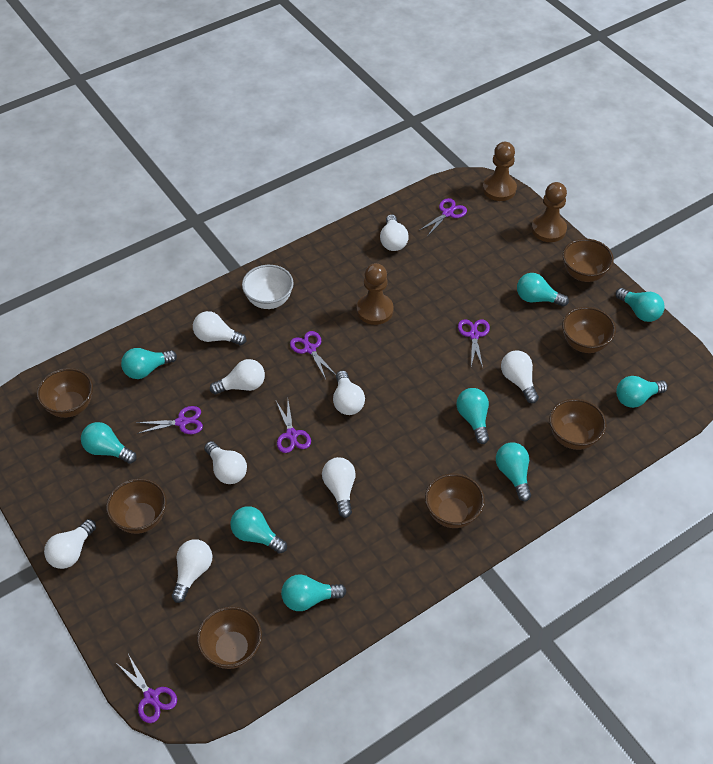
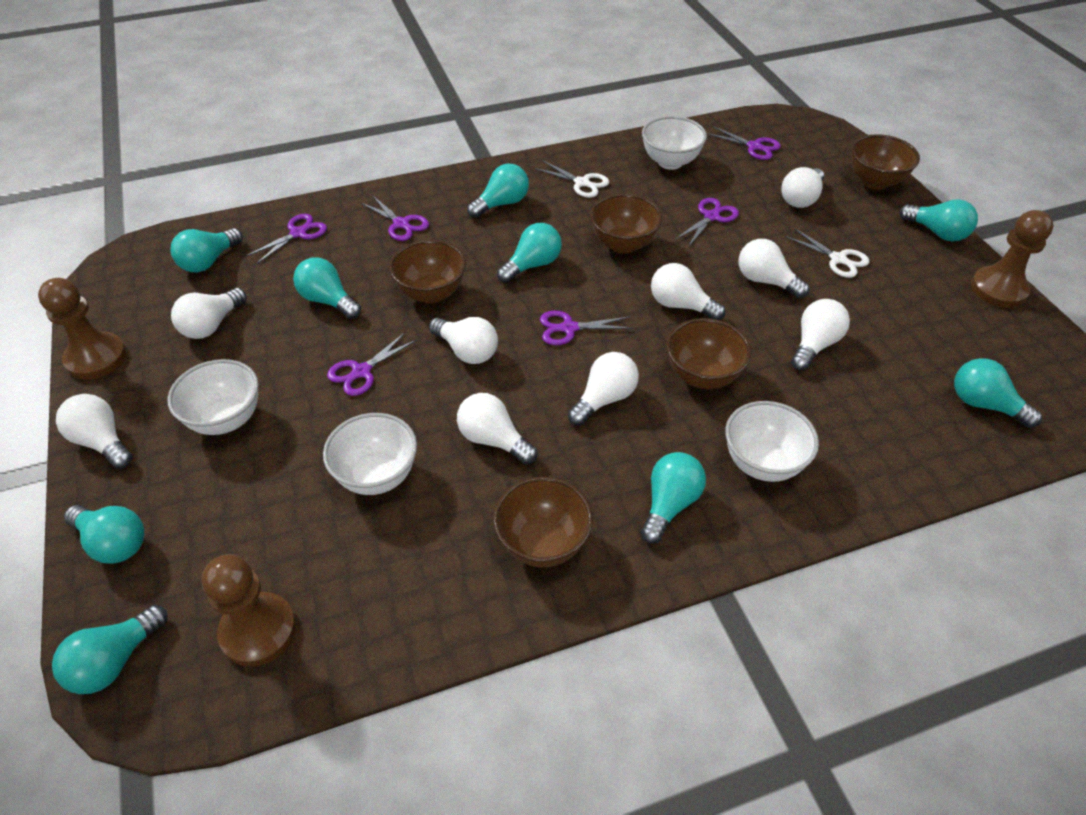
brown bowl: 7 -> 5
white bowl: 1 -> 4
white scissors: 0 -> 2

